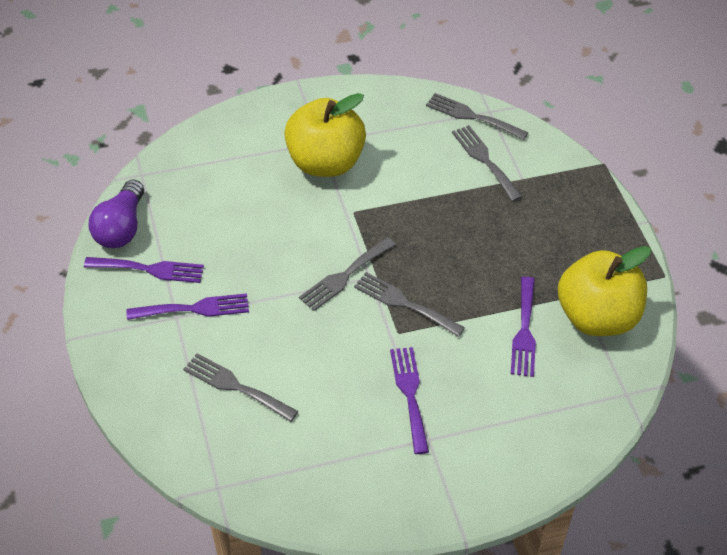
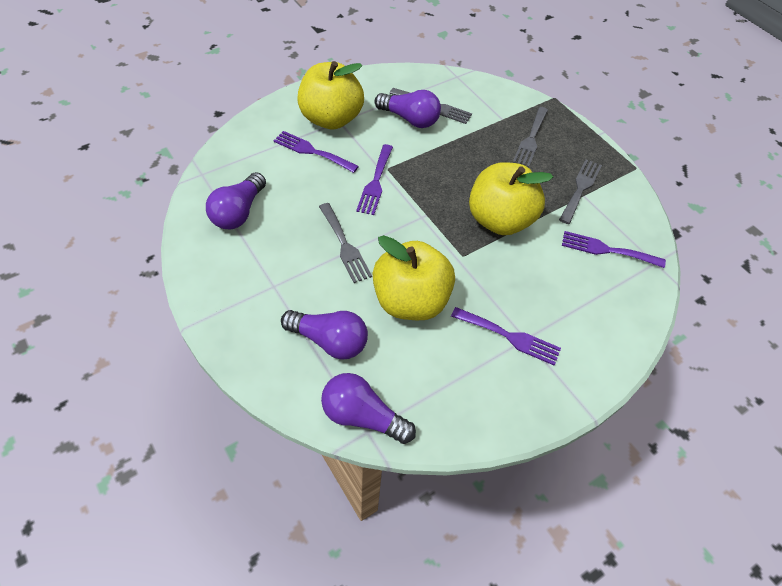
grey fork: 5 -> 4
purple light bulb: 1 -> 4
yellow apple: 2 -> 3

